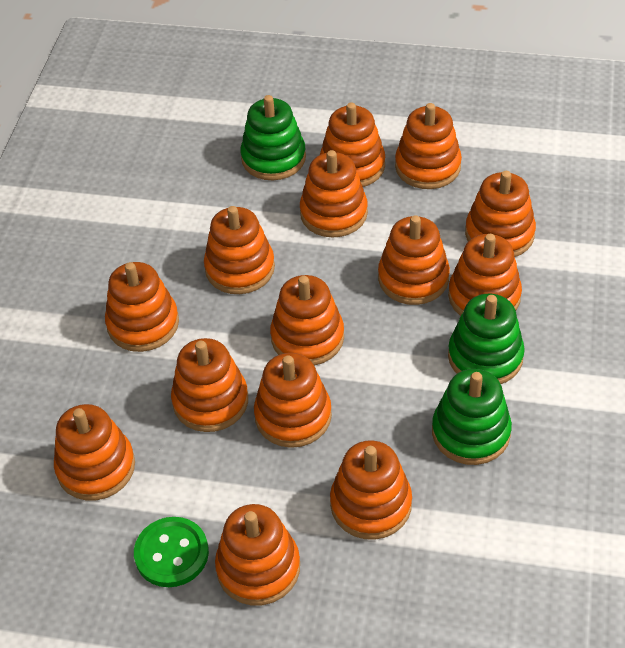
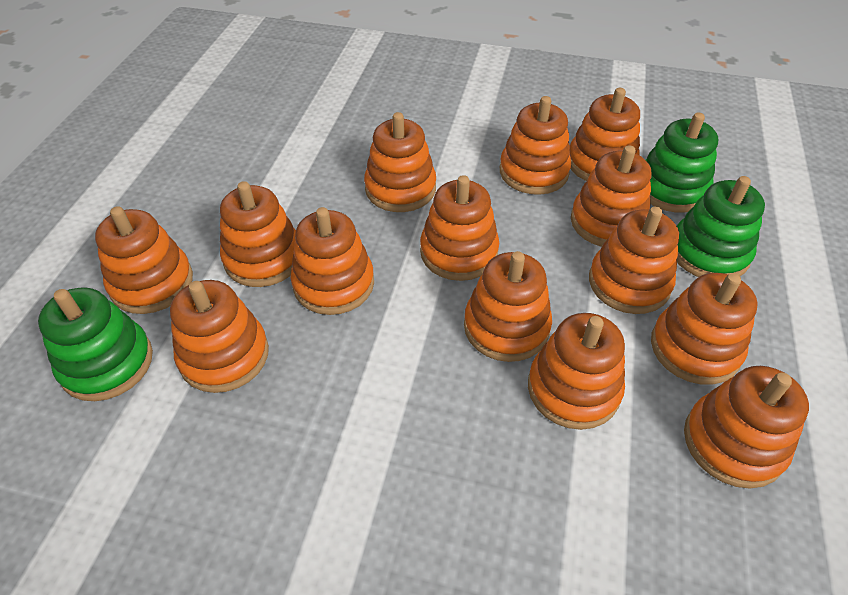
green button: 1 -> 0

